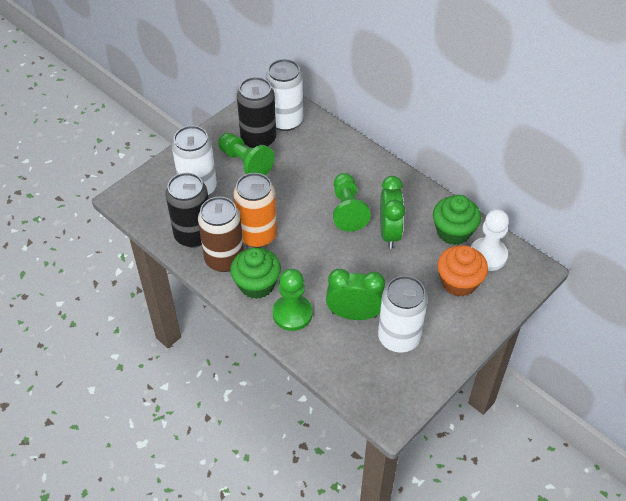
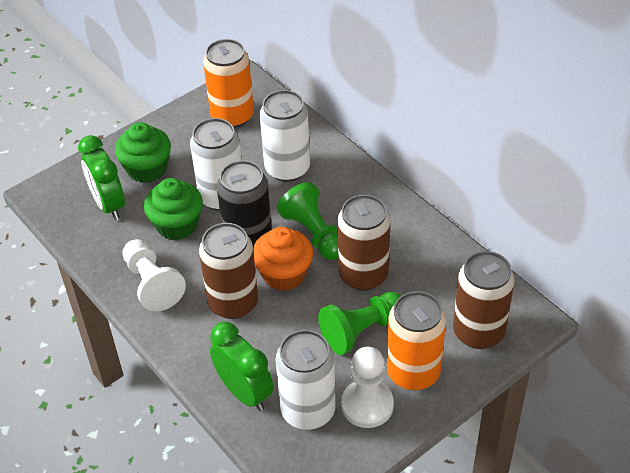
black can: 2 -> 1
brown can: 1 -> 3
green pawn: 3 -> 2
orange can: 1 -> 2
white pawn: 1 -> 2

